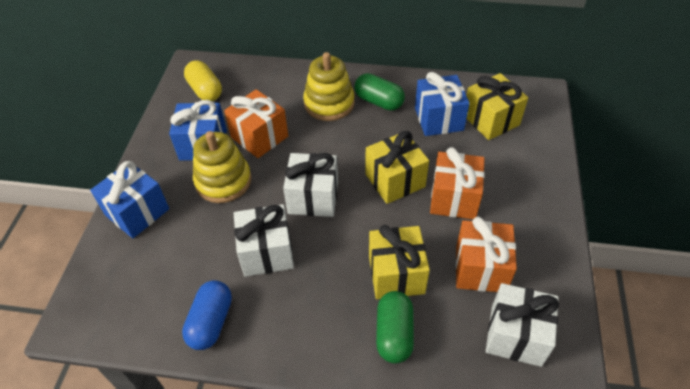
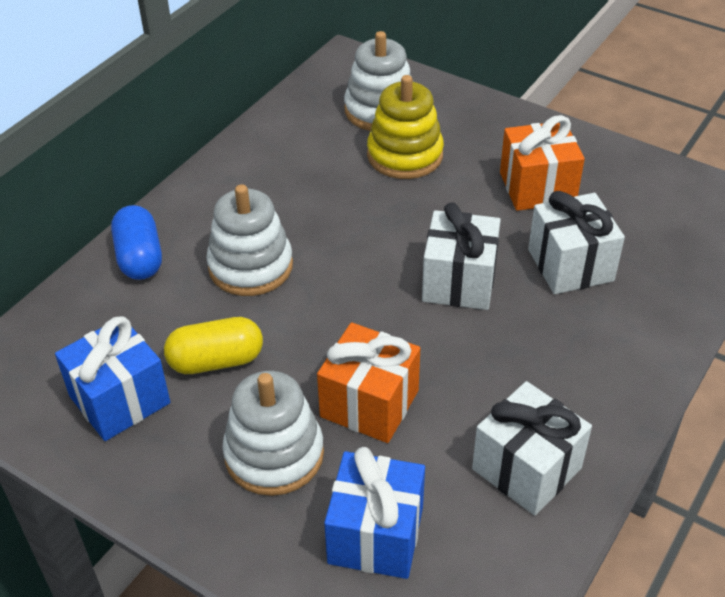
blue gift: 3 -> 2
green capsule: 2 -> 0
orange gift: 3 -> 2
white stacking toy: 0 -> 3
yellow gift: 3 -> 0
yellow stacking toy: 2 -> 1

